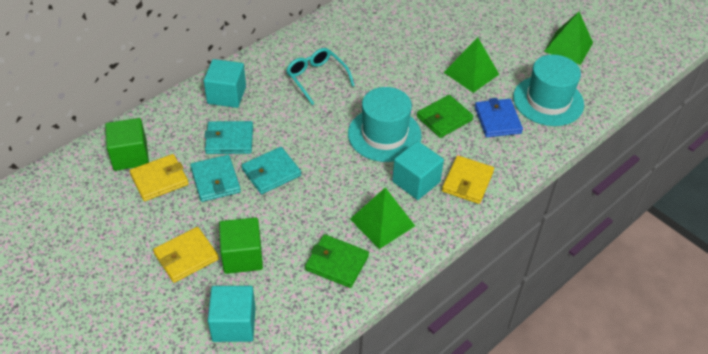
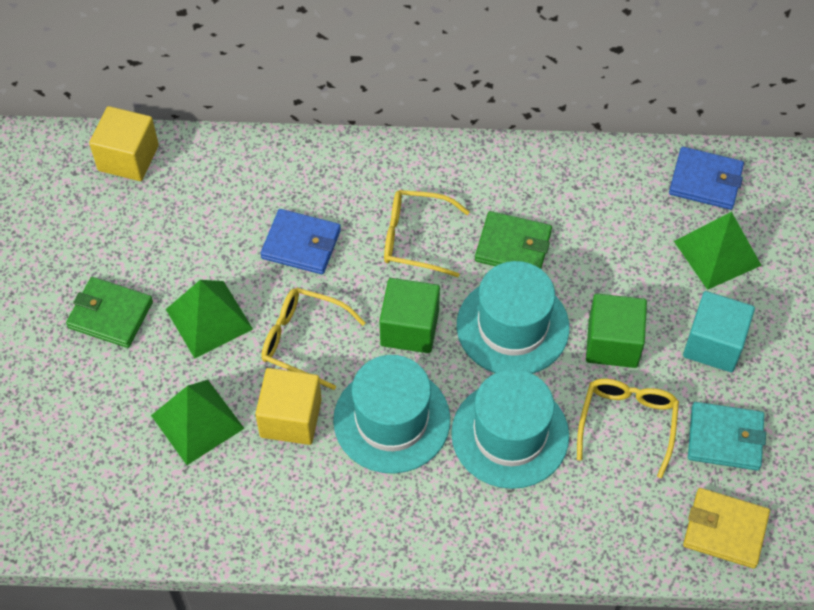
blue wallet: 1 -> 2
turquoise cube: 3 -> 1
turquoise glasses: 1 -> 0
turquoise hat: 2 -> 3
turquoise wallet: 3 -> 1
yellow cube: 0 -> 2
yellow glasses: 0 -> 3
yellow wallet: 3 -> 1

